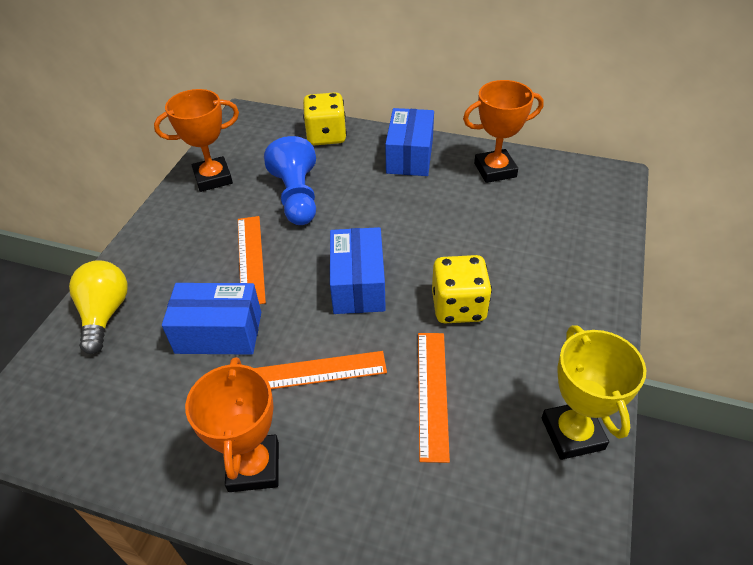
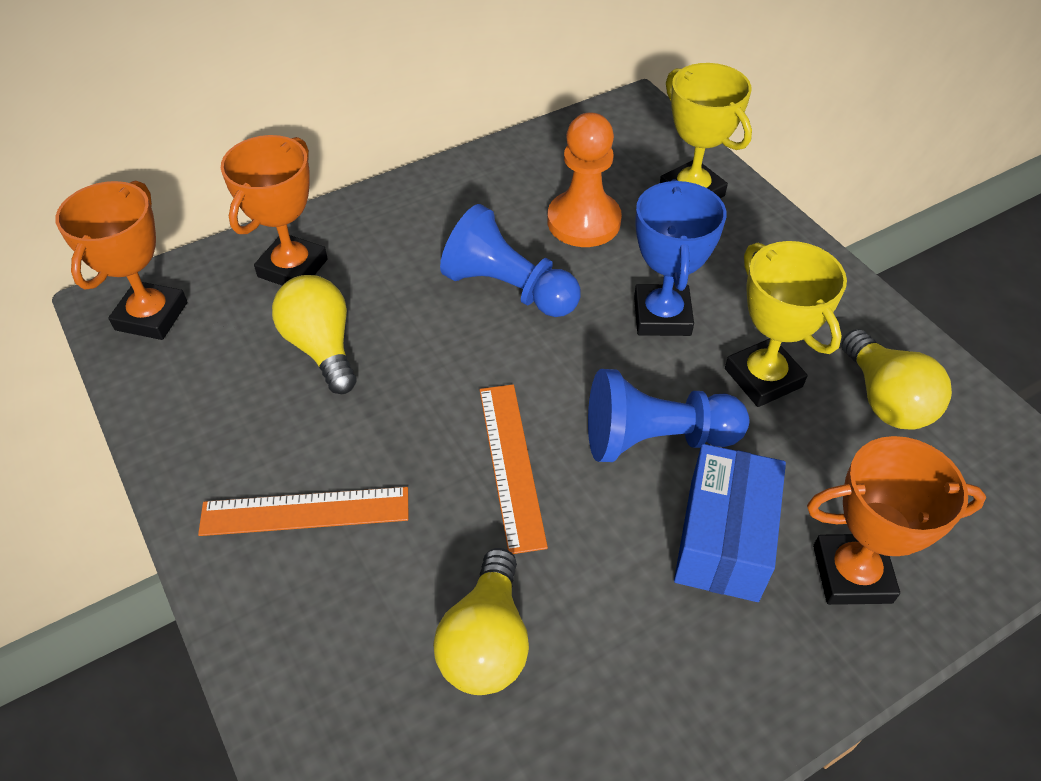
blue box: 3 -> 1
blue pawn: 1 -> 2
blue trophy: 0 -> 1
orange pawn: 0 -> 1
orange ruler: 3 -> 2
yellow dice: 2 -> 0
yellow light bulb: 1 -> 3
yellow trophy: 1 -> 2

